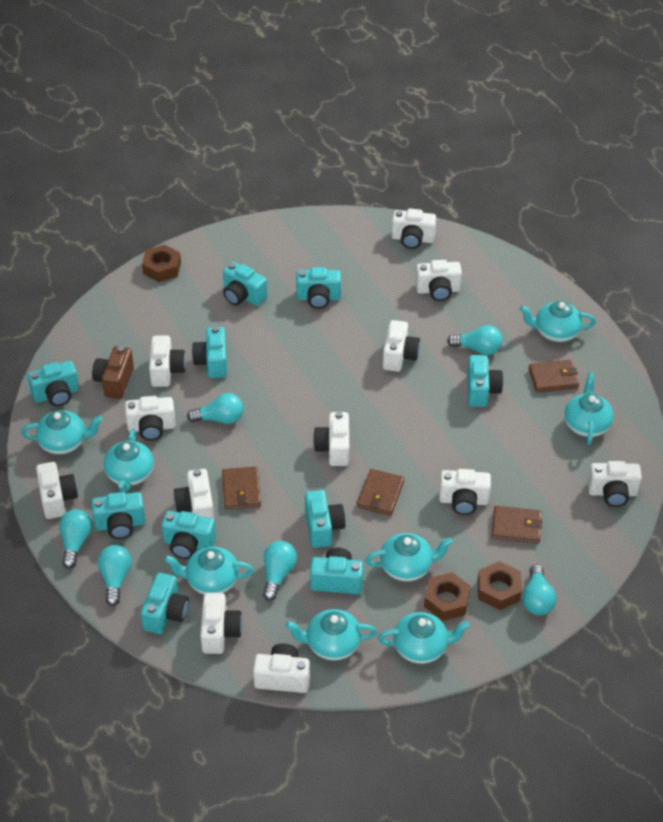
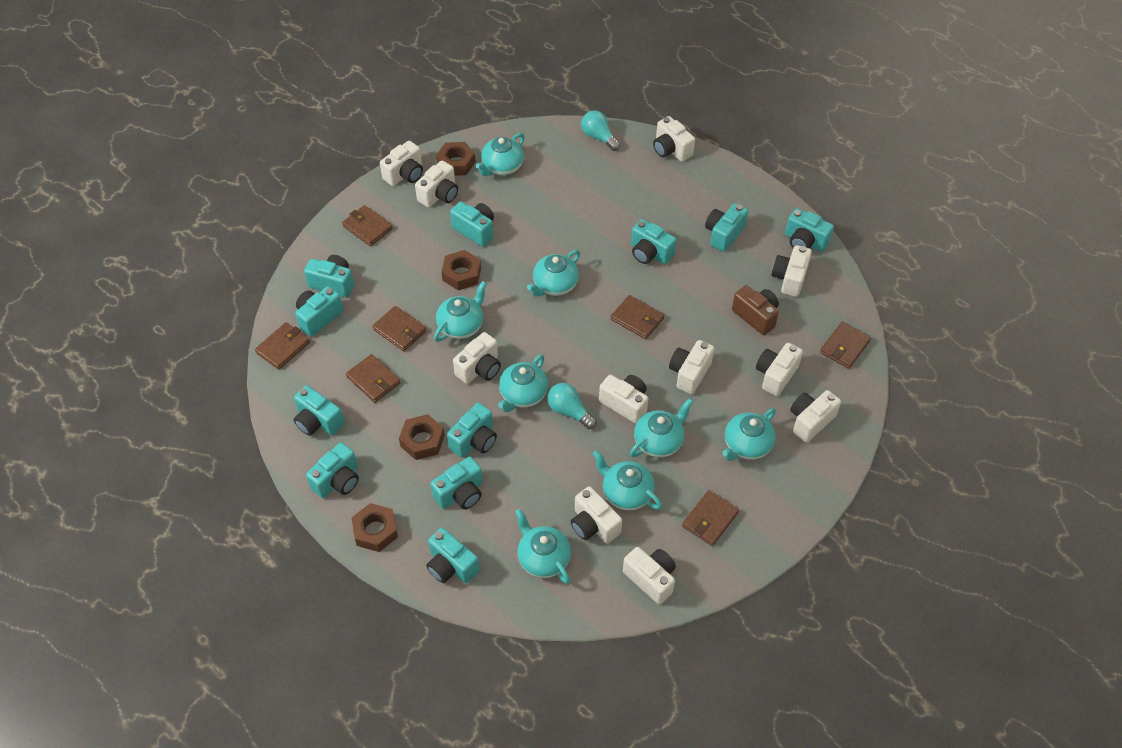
brown nut: 3 -> 4
brown wallet: 4 -> 7
turquoise camera: 10 -> 11
turquoise light bulb: 6 -> 2
white camera: 12 -> 11

